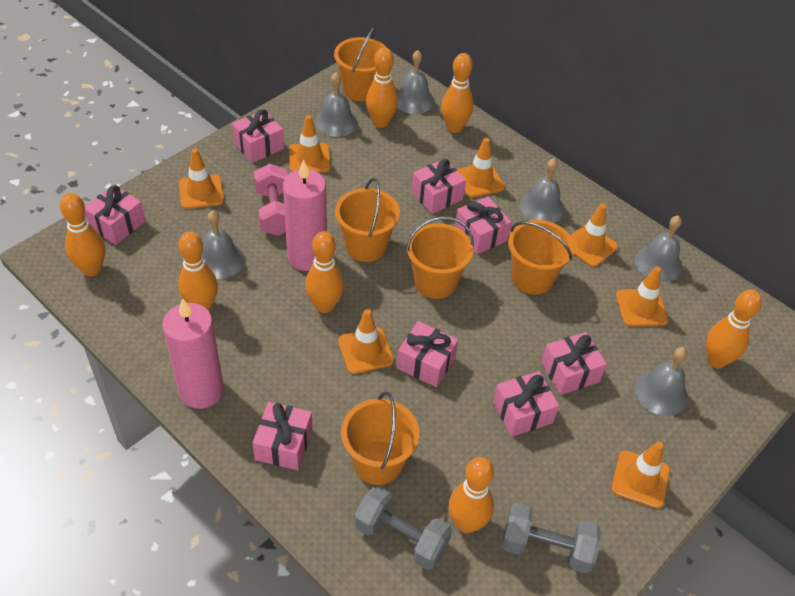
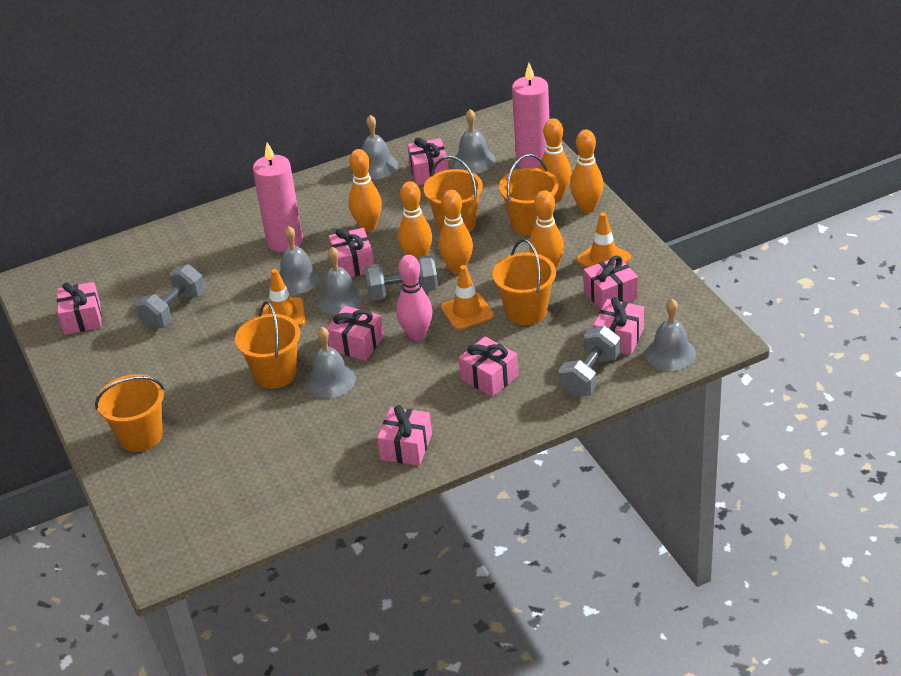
grey dumbbell: 2 -> 3
orange bowling pin: 7 -> 6
orange traffic cone: 7 -> 3
pink bowling pin: 0 -> 1
pink dumbbell: 1 -> 0

